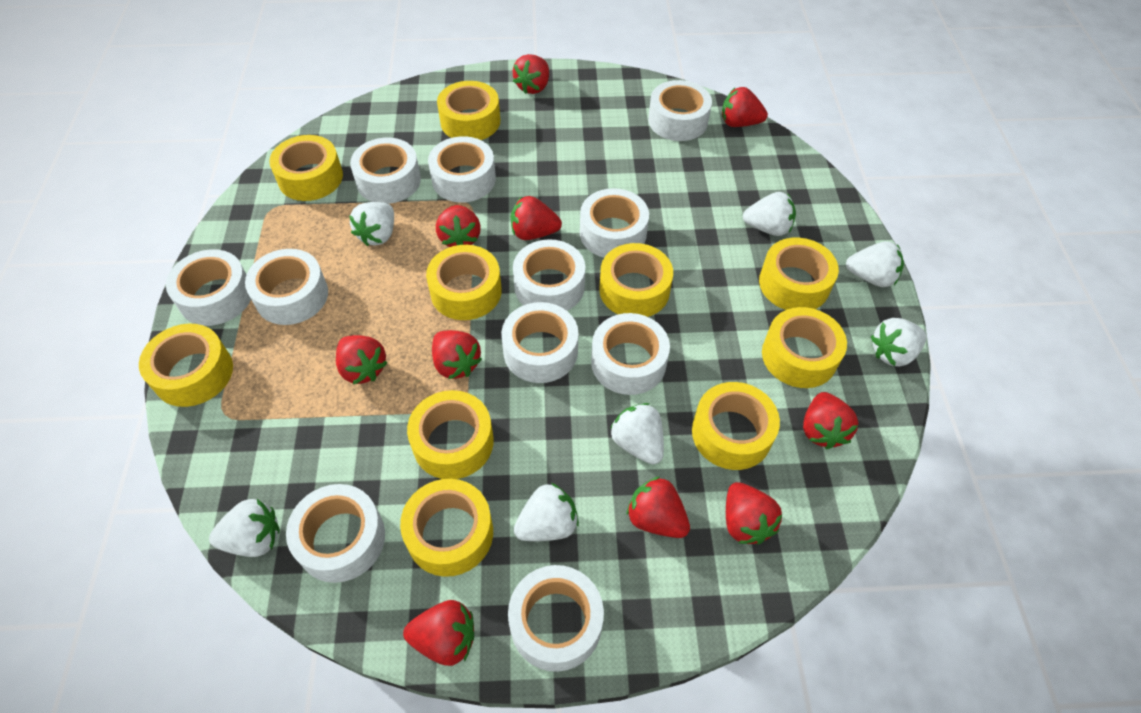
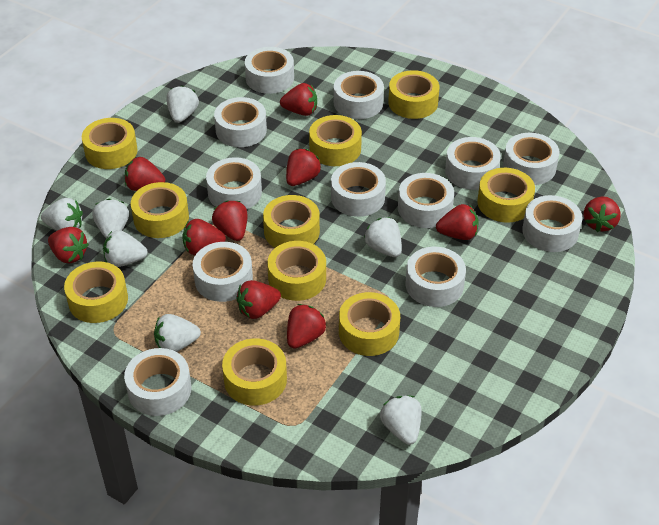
white tape: 11 -> 12

